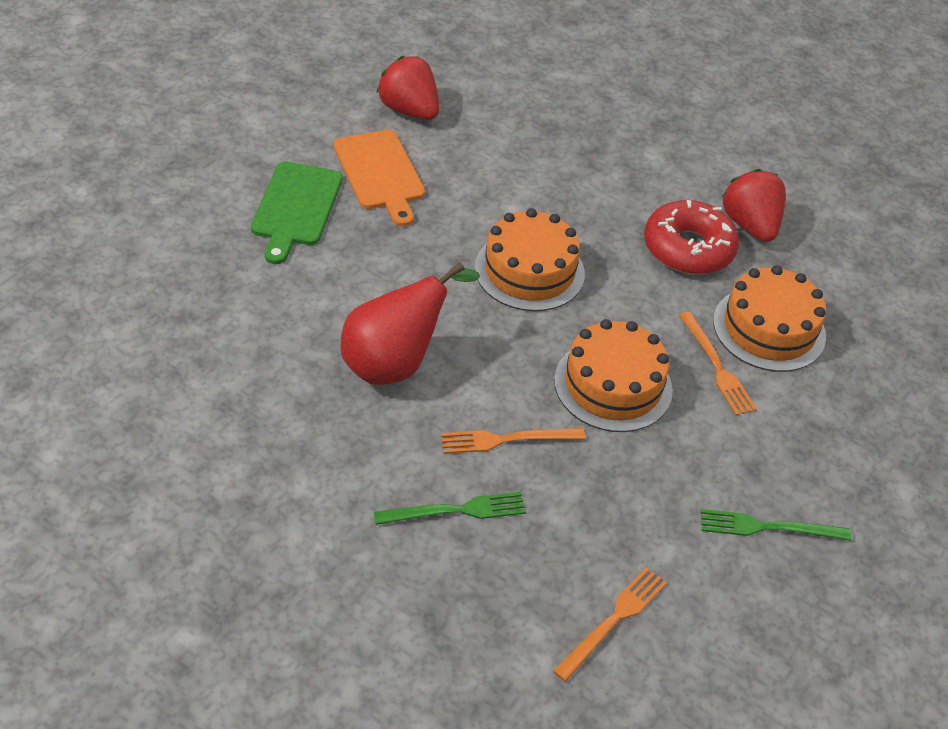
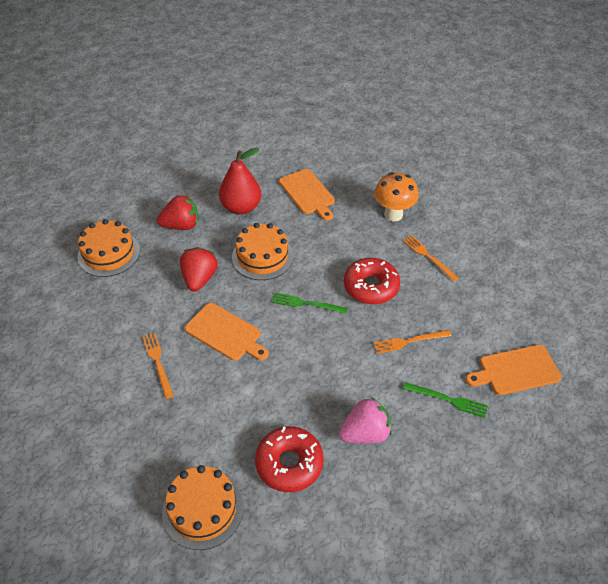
green cutting board: 1 -> 0
orange cutting board: 1 -> 3
orange mushroom: 0 -> 1
pink strawberry: 0 -> 1
red donut: 1 -> 2

